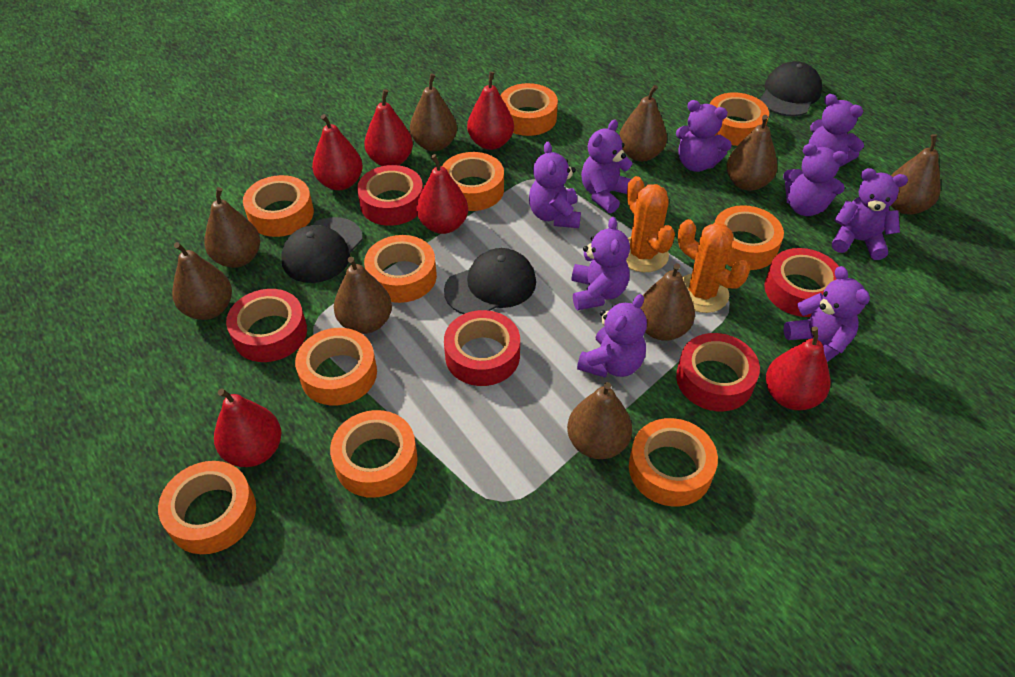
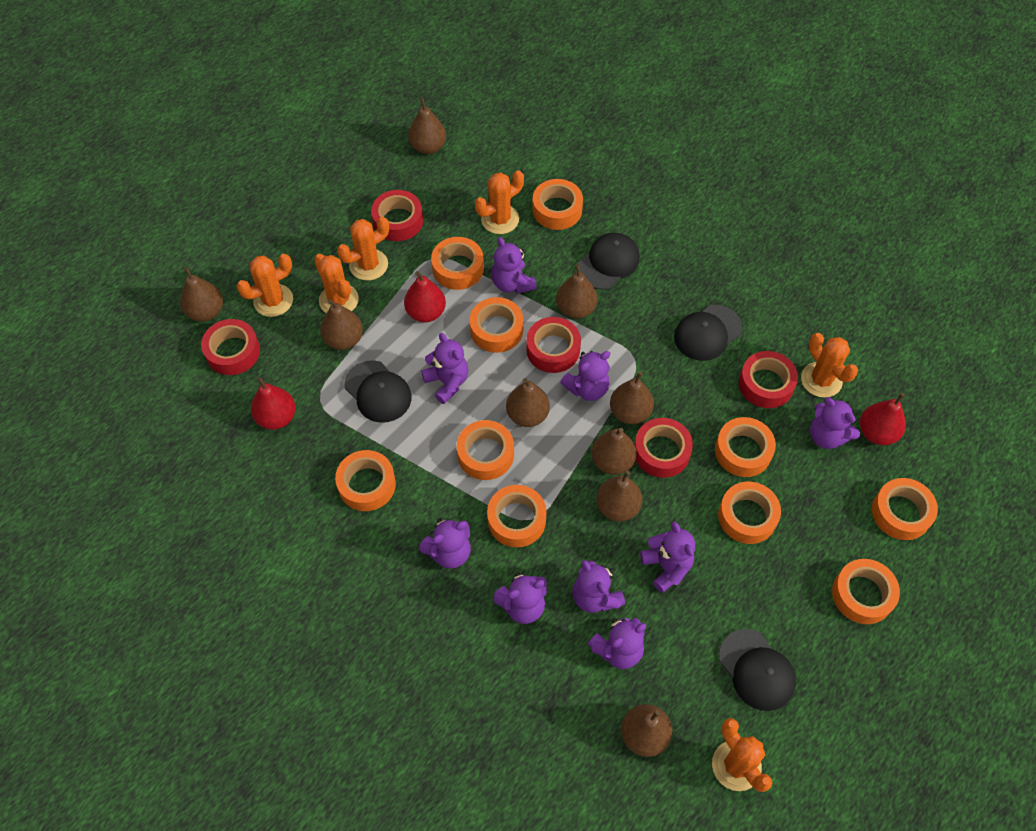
black cap: 3 -> 4
orange cactus: 2 -> 6
red pear: 6 -> 3

